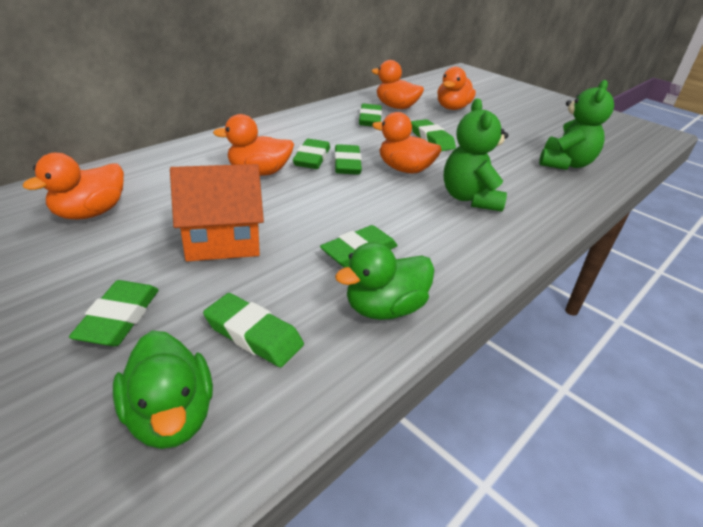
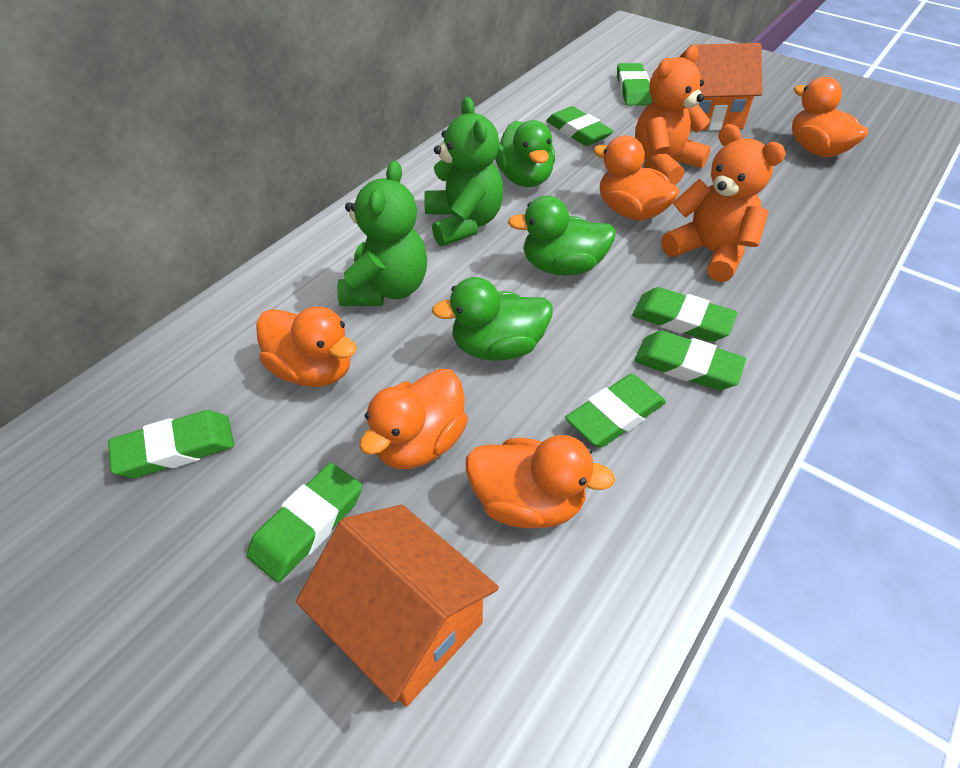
green duck: 2 -> 3
orange house: 1 -> 2
orange teddy bear: 0 -> 2

